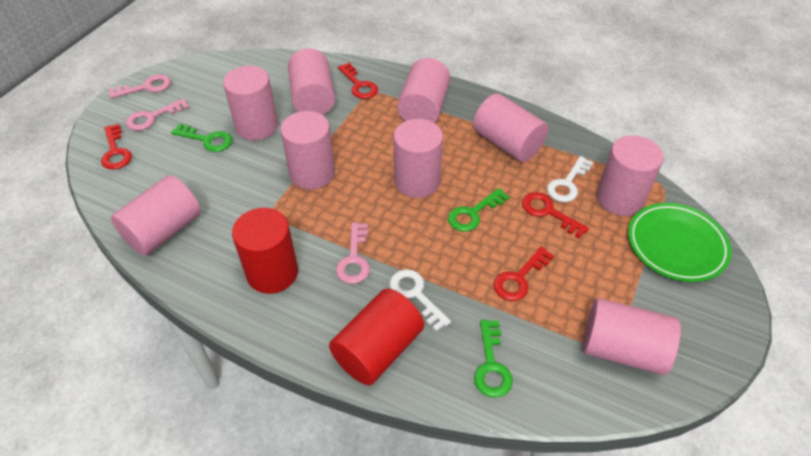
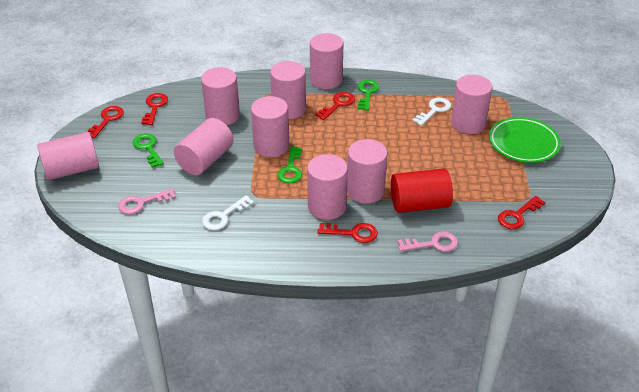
pink key: 3 -> 2
red cylinder: 2 -> 1
red key: 4 -> 5

